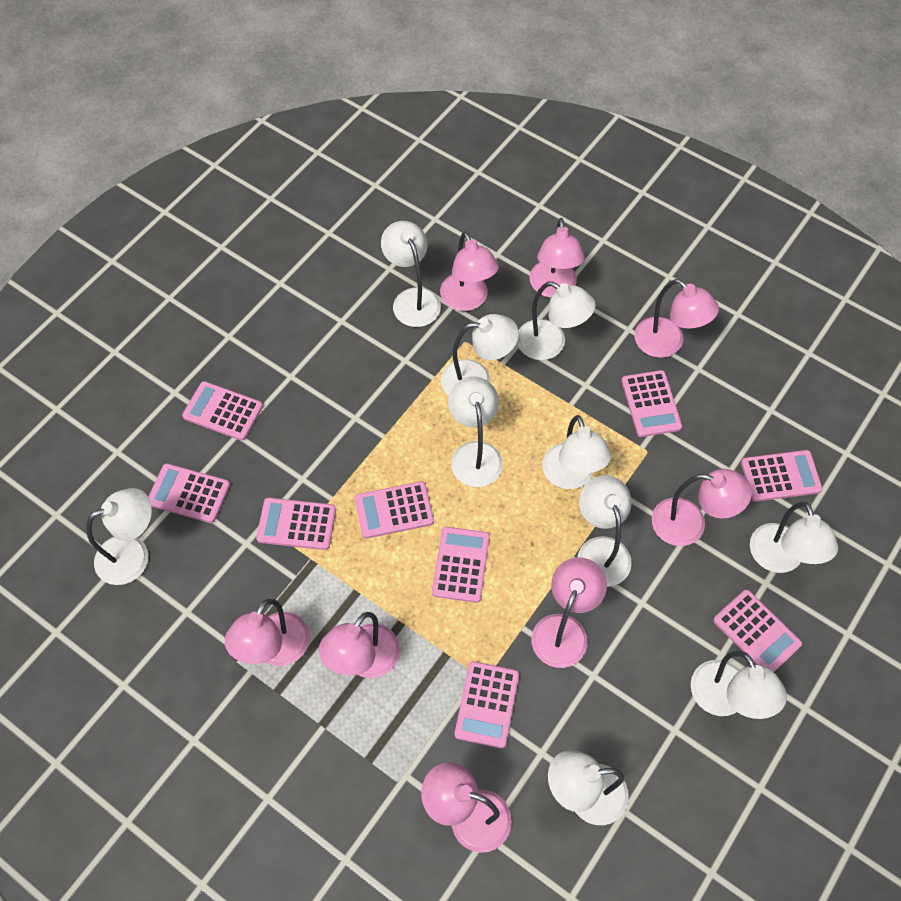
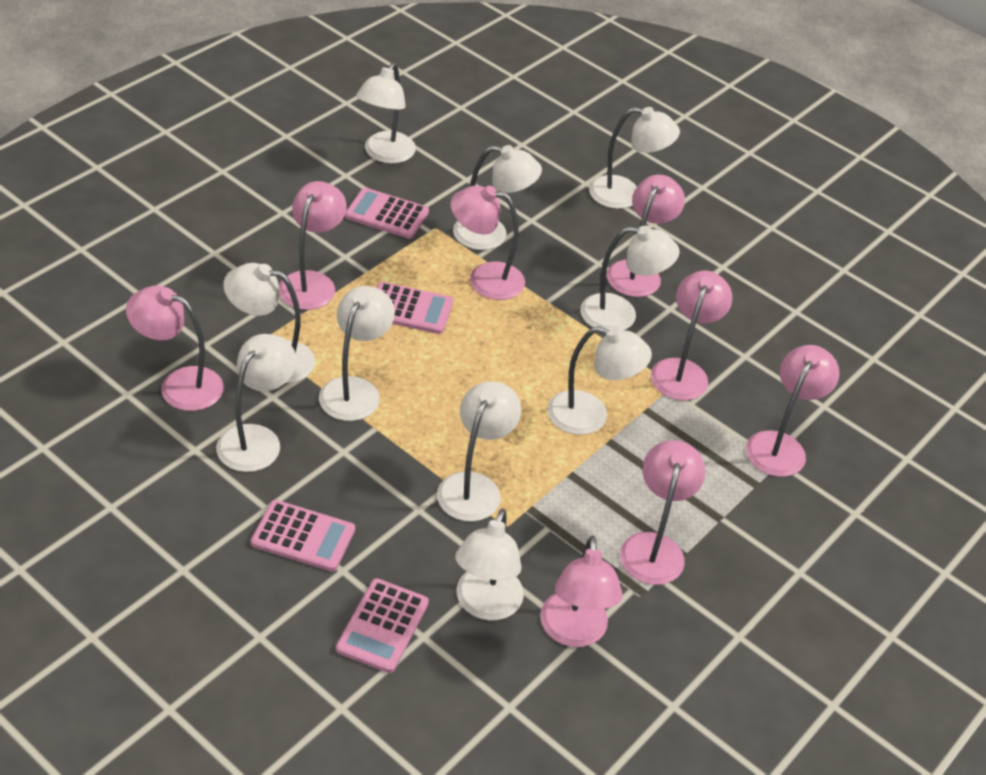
pink calculator: 9 -> 4

